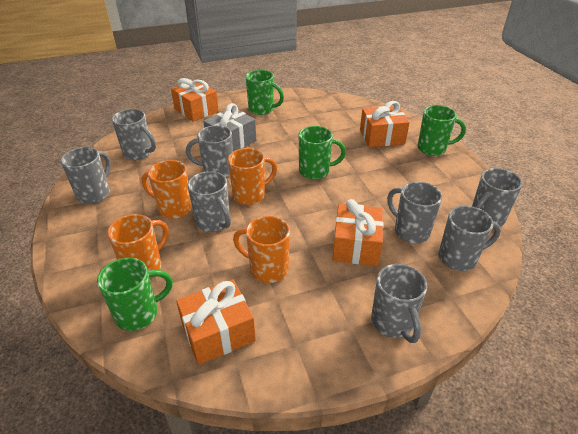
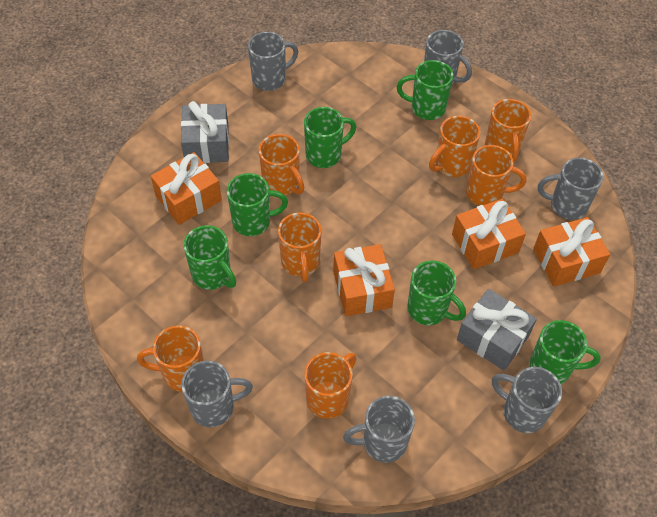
green mug: 4 -> 6
grey gift: 1 -> 2
grey mug: 8 -> 6
orange mug: 4 -> 7

